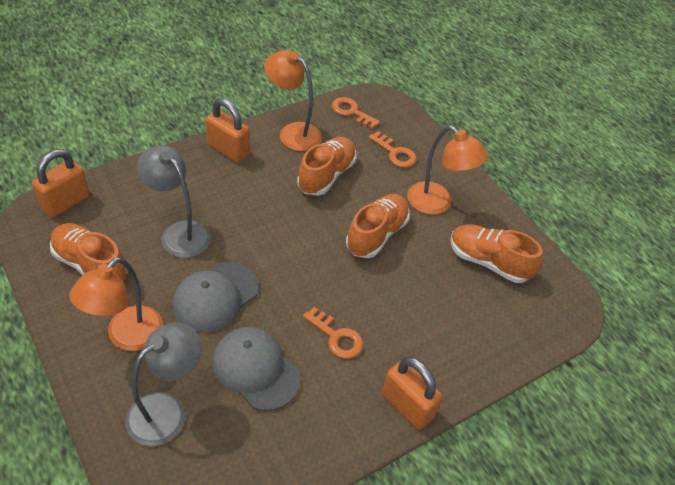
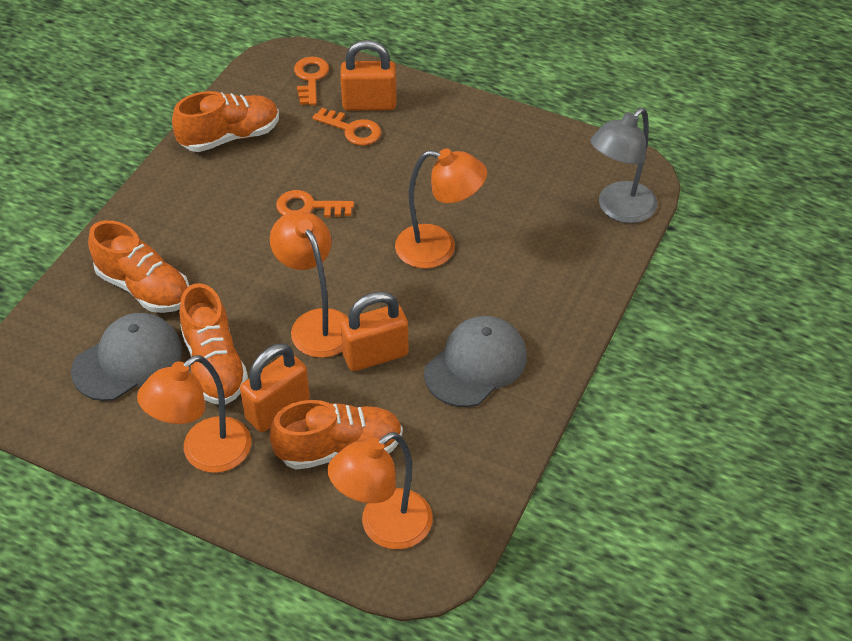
grey lamp: 2 -> 1
orange lamp: 3 -> 4

